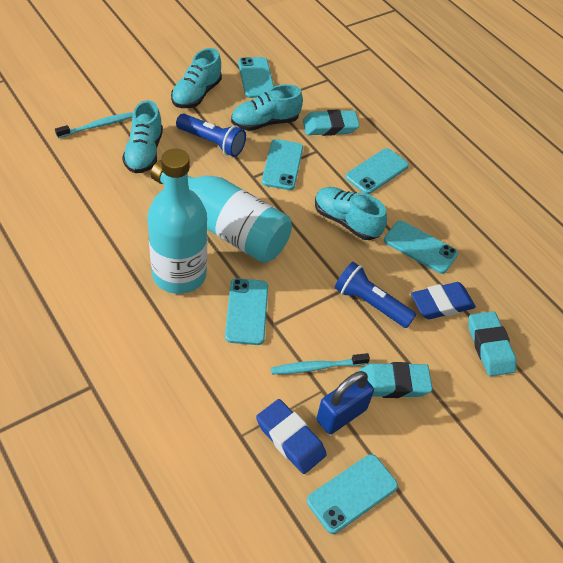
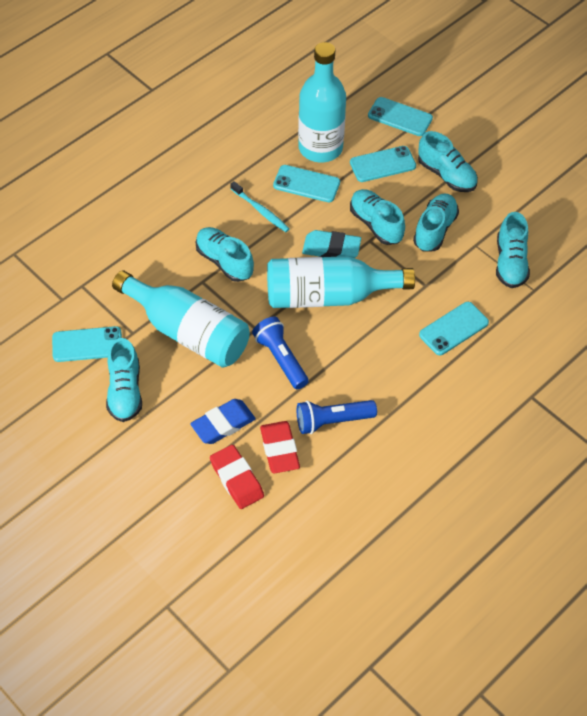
blue eraser: 2 -> 1
blue padlock: 1 -> 0
red eraser: 0 -> 2
turquoise bottle: 2 -> 3
turquoise eraser: 3 -> 1
turquoise phone: 6 -> 5
turquoise shoe: 4 -> 6
turquoise toothbrush: 2 -> 1

